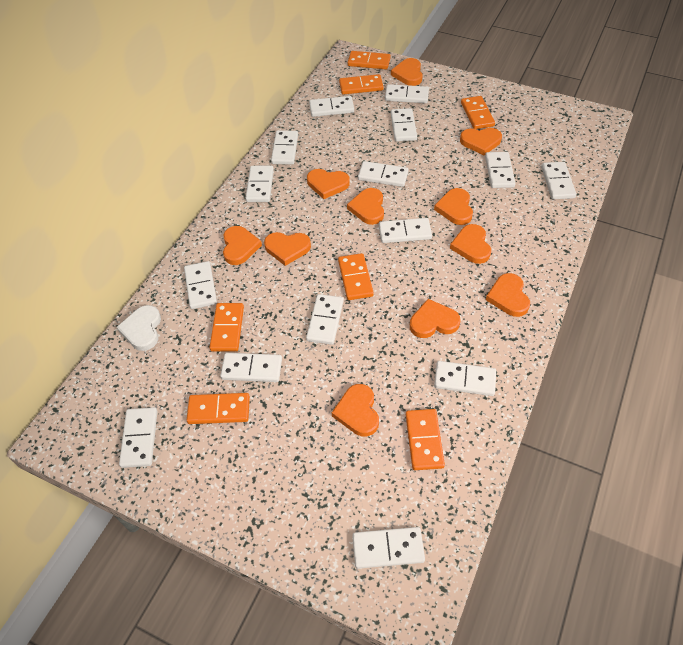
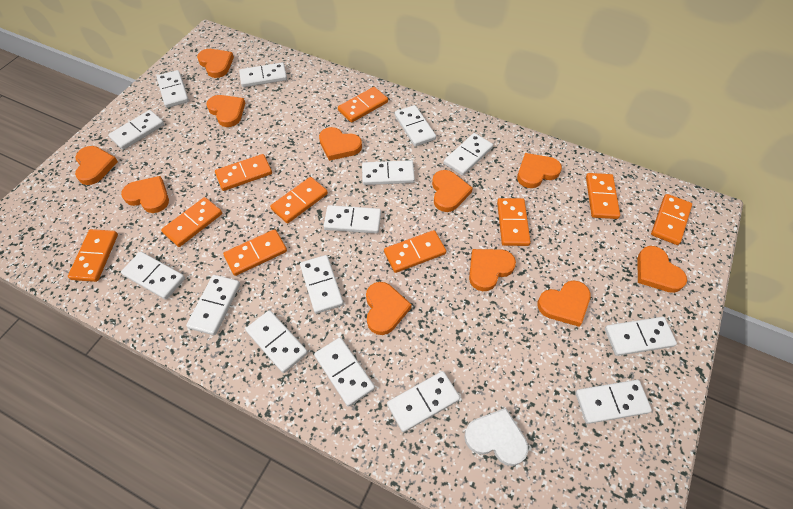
orange domino: 7 -> 10

